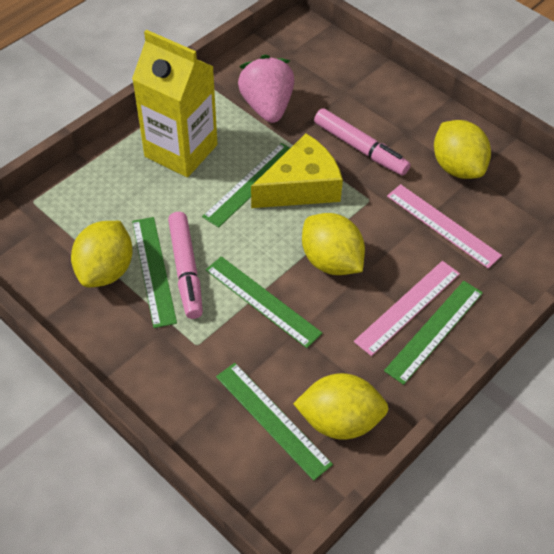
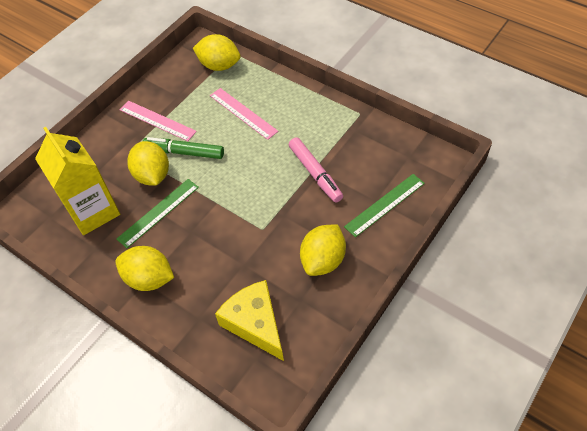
green marker: 0 -> 1
green ruler: 5 -> 2
pink marker: 2 -> 1
pink strawberry: 1 -> 0

